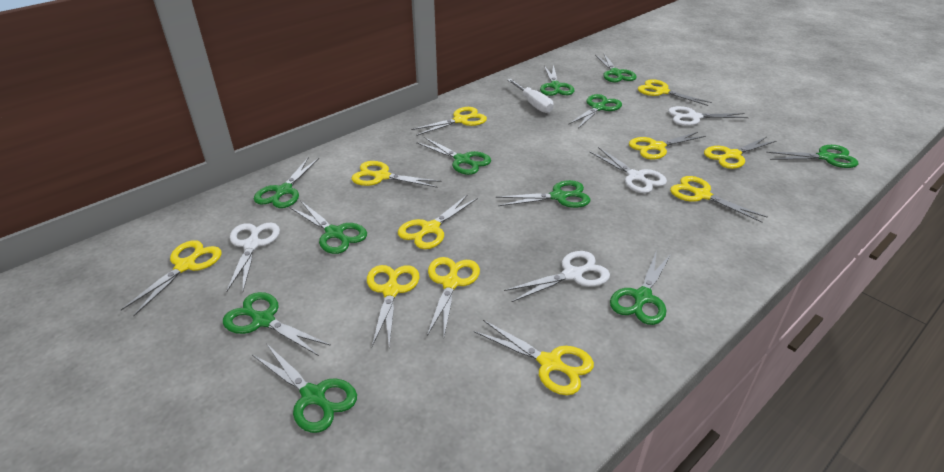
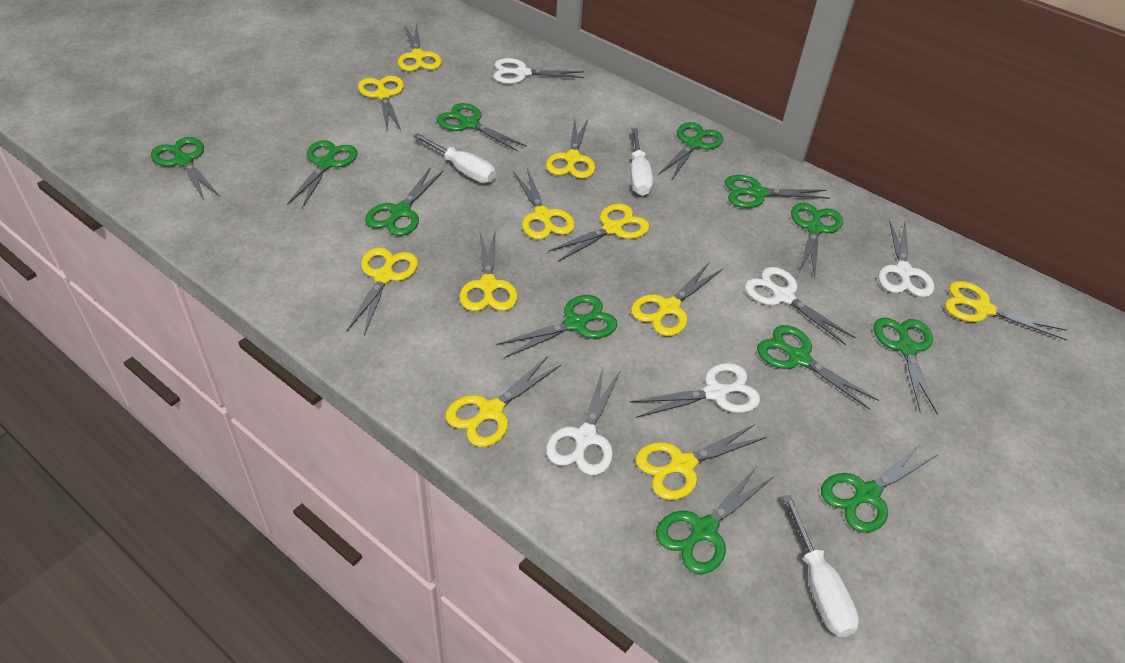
green scissors: 11 -> 12
white scissors: 4 -> 5
white screwdriver: 1 -> 3

